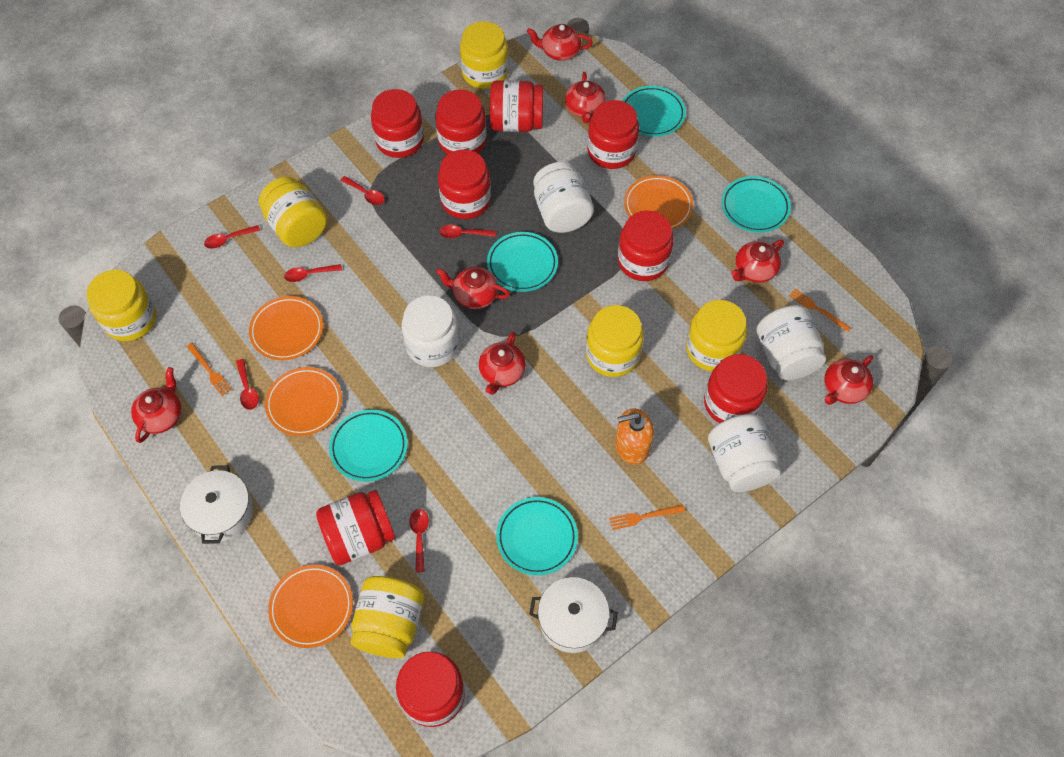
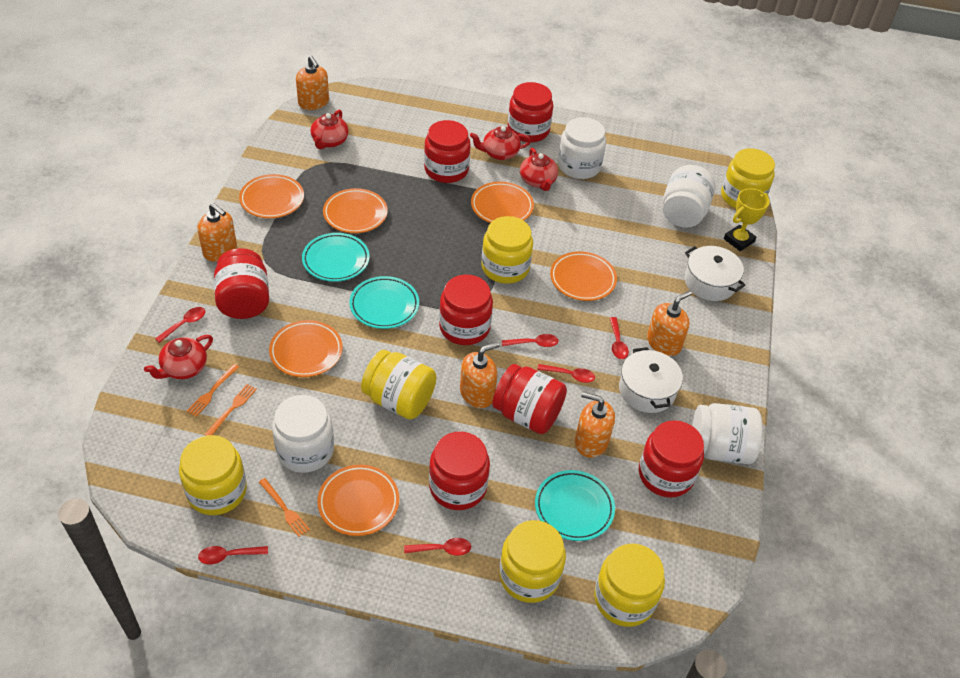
orange plate: 4 -> 6
orange soap dispenser: 1 -> 5
red jar: 9 -> 7
red teapot: 7 -> 4
turquoise plate: 5 -> 3
yellow trophy: 0 -> 1

